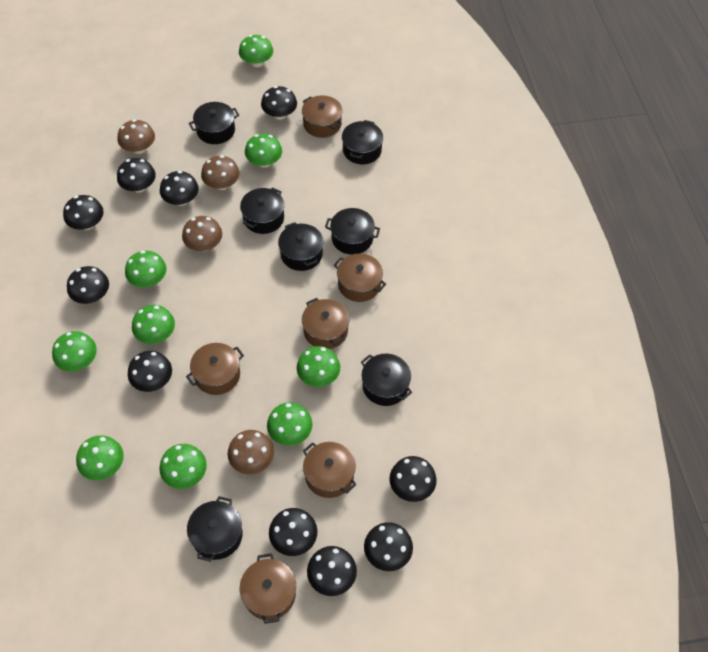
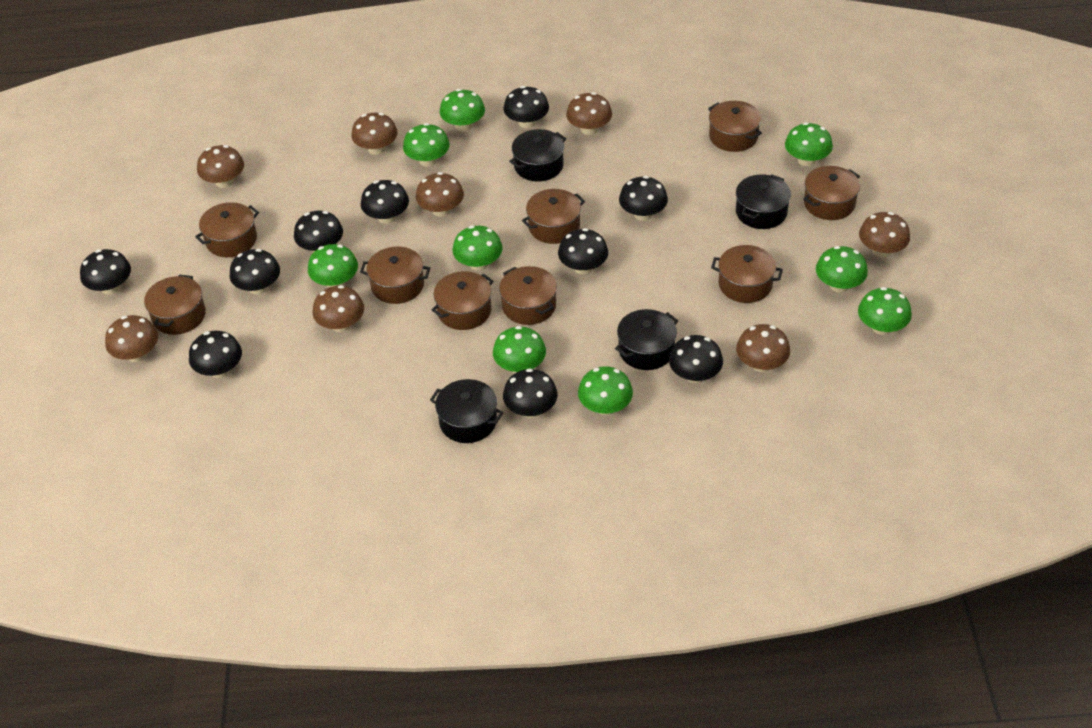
black pot: 7 -> 4
brown mushroom: 4 -> 8
brown pot: 6 -> 9

